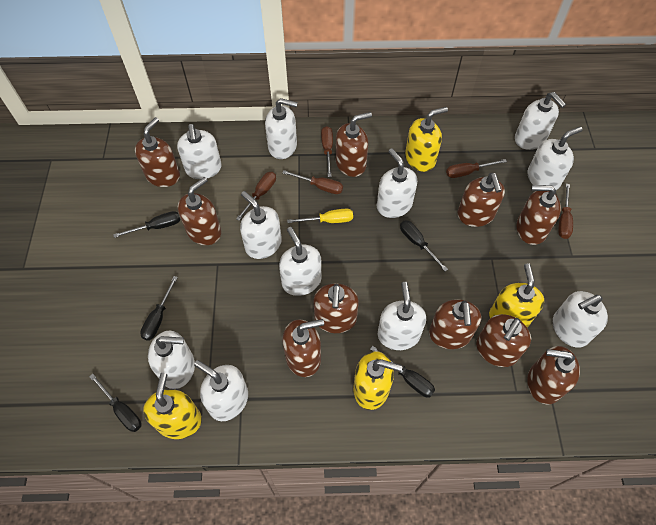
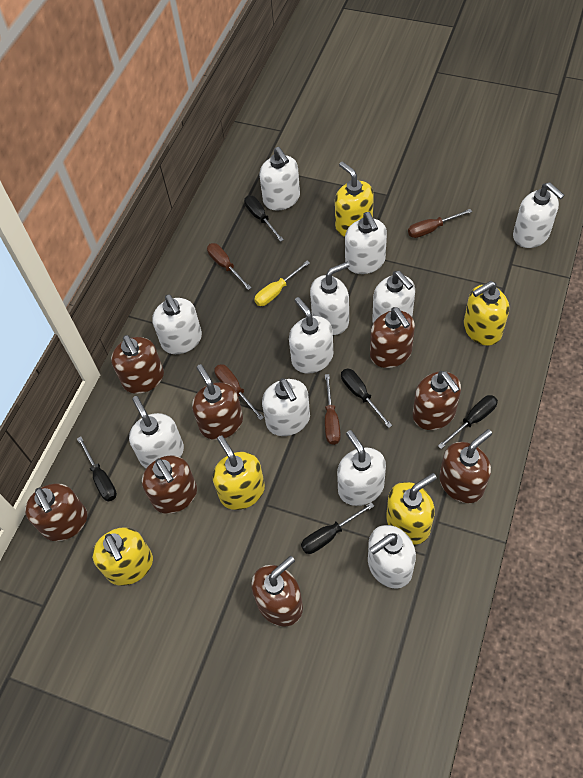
brown screwdriver: 5 -> 4
brown soap dispenser: 10 -> 8
yellow soap dispenser: 4 -> 5

